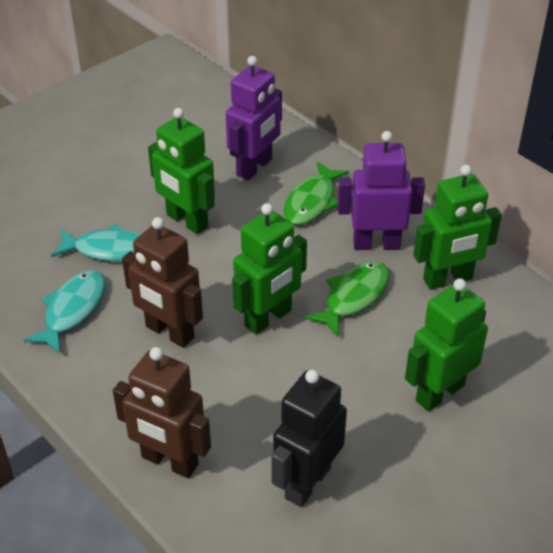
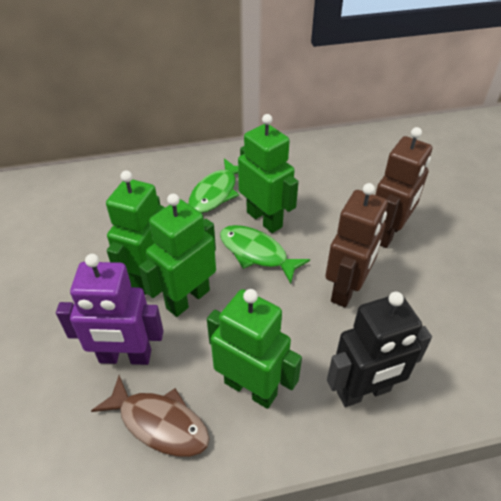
brown fish: 0 -> 1
purple robot: 2 -> 1
turquoise fish: 2 -> 0

